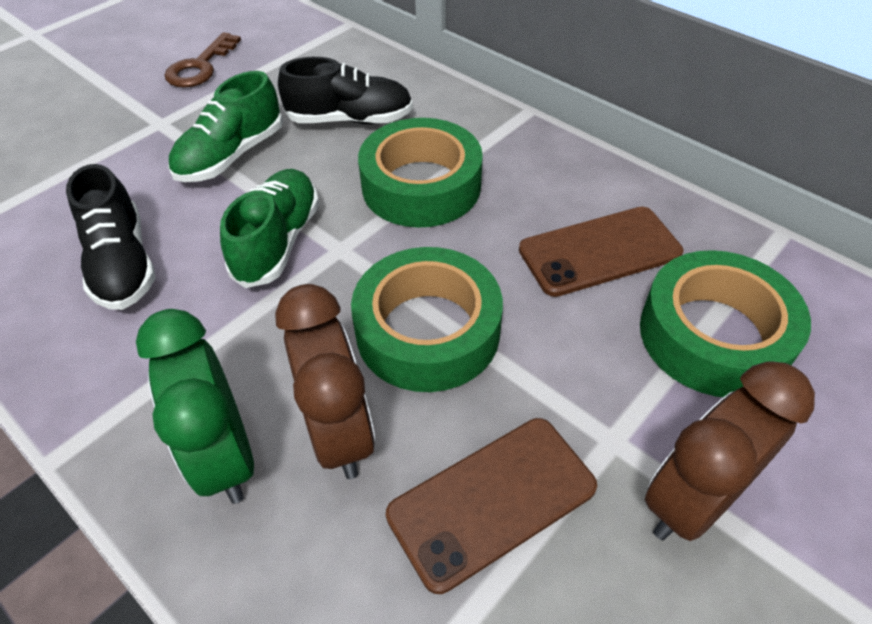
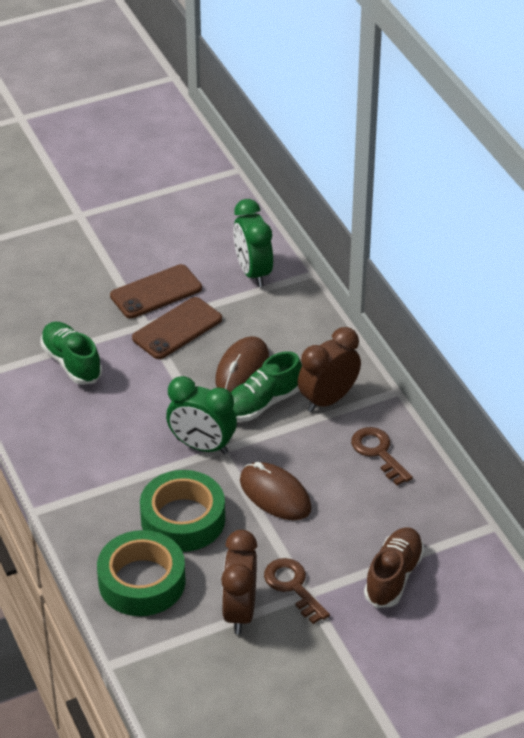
black shoe: 2 -> 0
brown key: 1 -> 2
brown mouse: 0 -> 2
brown shoe: 0 -> 1
green clock: 1 -> 2
green tape: 3 -> 2

